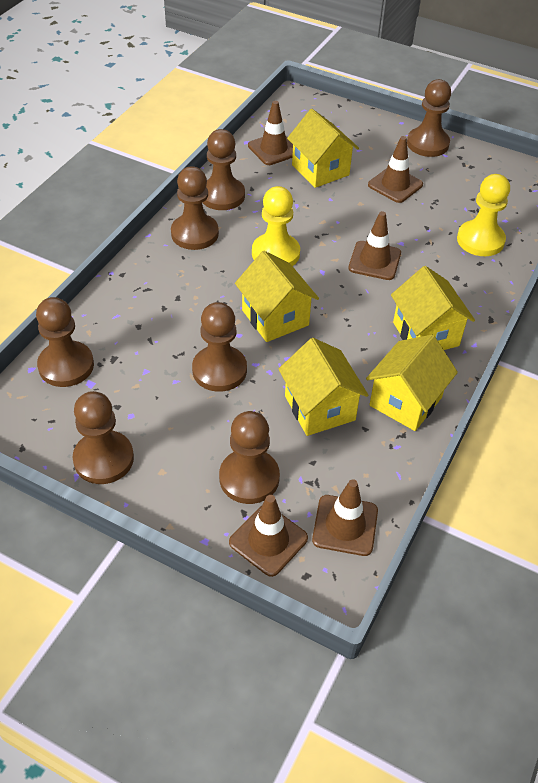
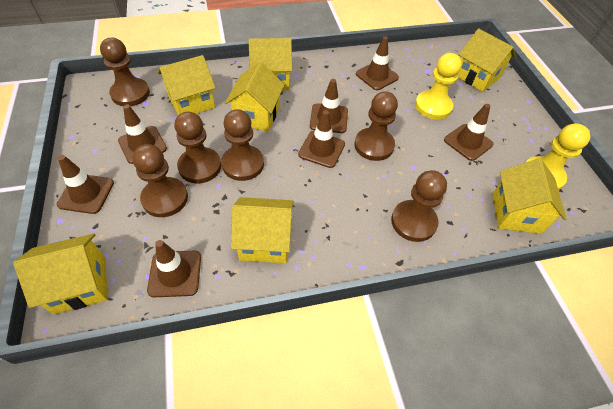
brown pawn: 7 -> 6
brown traffic cone: 5 -> 7
yellow house: 5 -> 7

